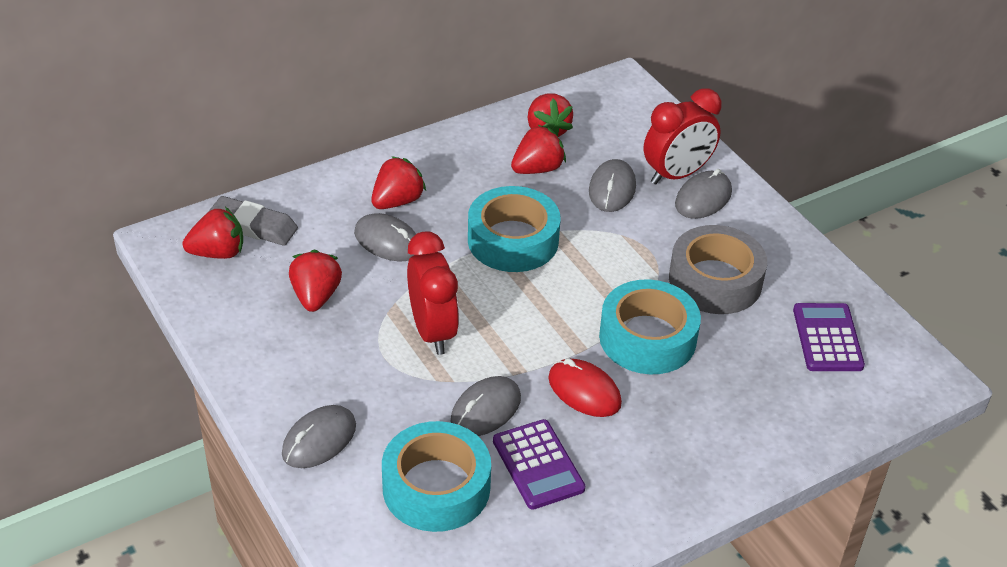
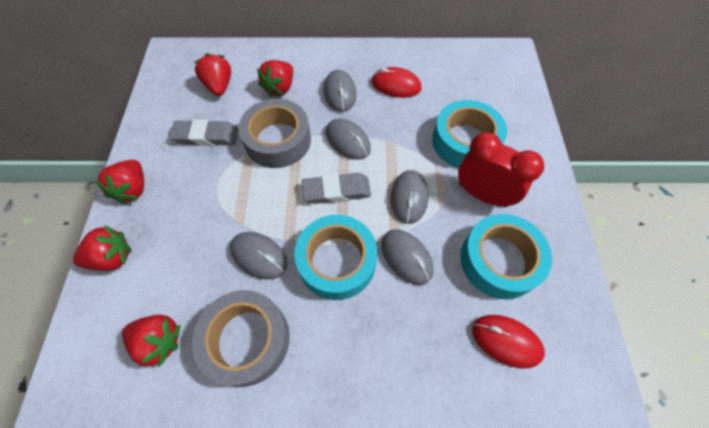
grey eraser: 1 -> 2
grey tape: 1 -> 2
purple calculator: 2 -> 0
red clock: 2 -> 1
red mouse: 1 -> 2

